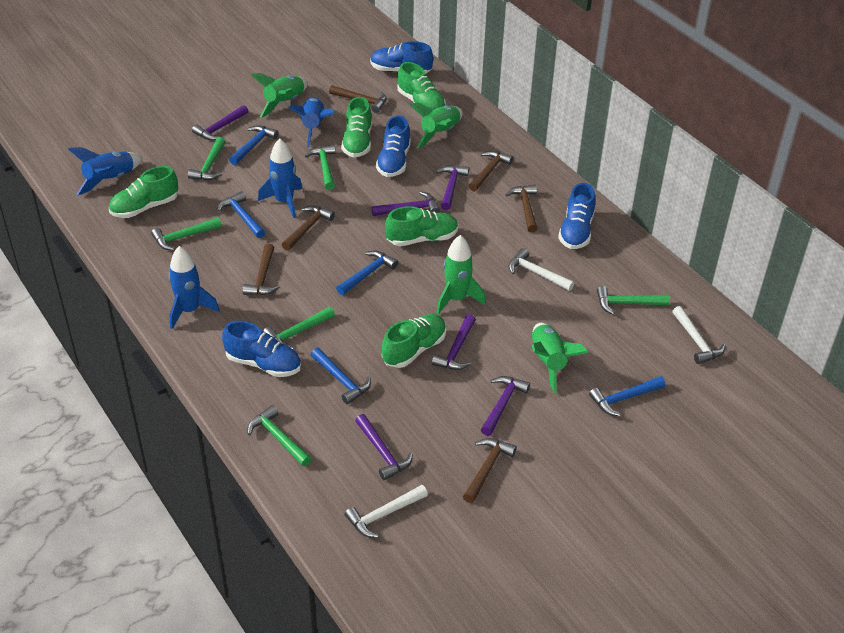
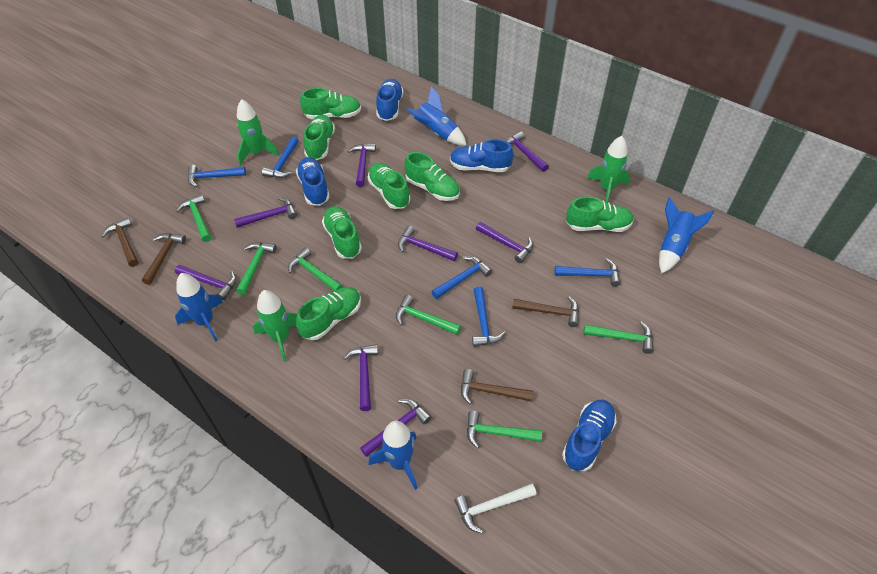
brown hammer: 6 -> 4
green rocket: 4 -> 3
green shoe: 5 -> 7
purple hammer: 6 -> 8
white hammer: 3 -> 1

